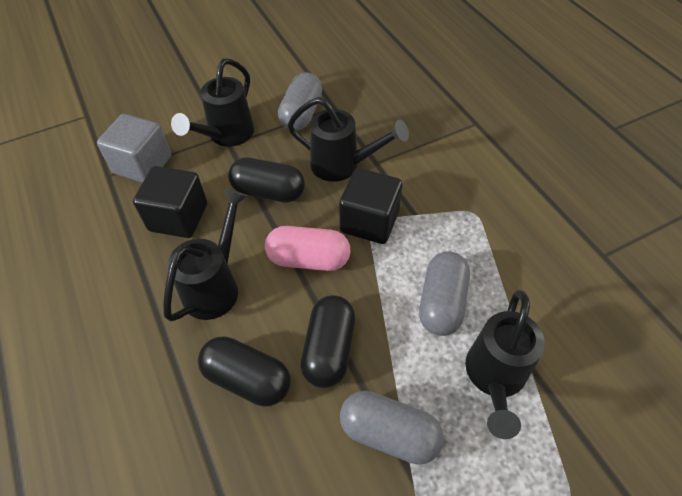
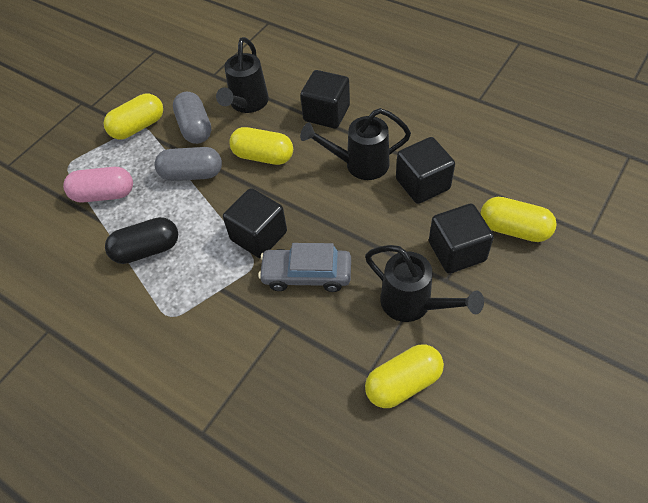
black capsule: 3 -> 1
black cube: 2 -> 4
black watering can: 4 -> 3
grey capsule: 3 -> 2
grey car: 0 -> 1
grey cube: 1 -> 0
yellow capsule: 0 -> 4

